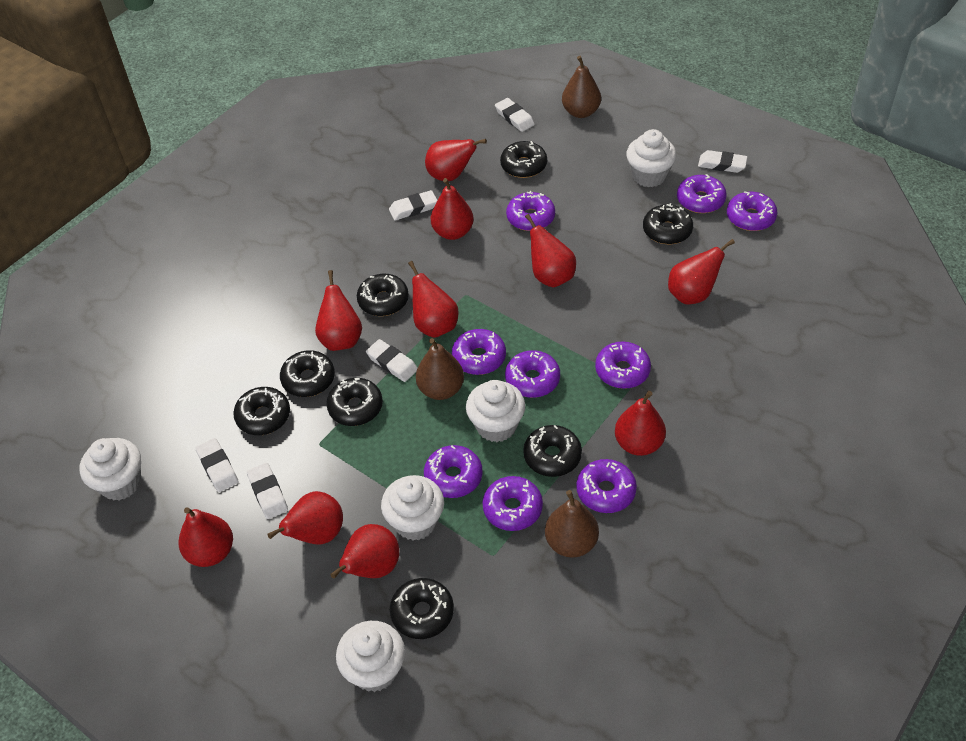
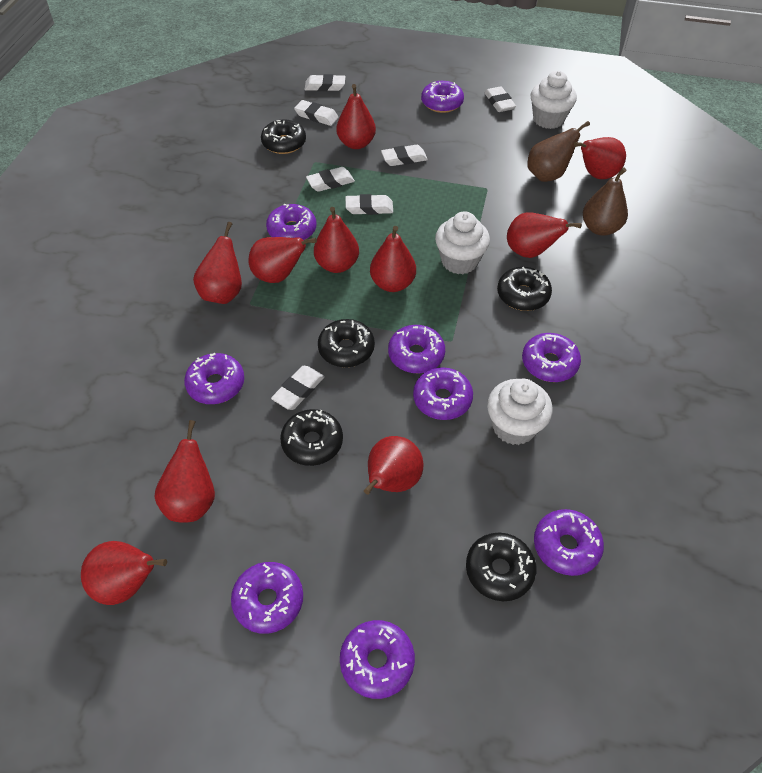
black donut: 8 -> 5
brown pear: 3 -> 2
white cupcake: 5 -> 3
white eraser: 6 -> 7

